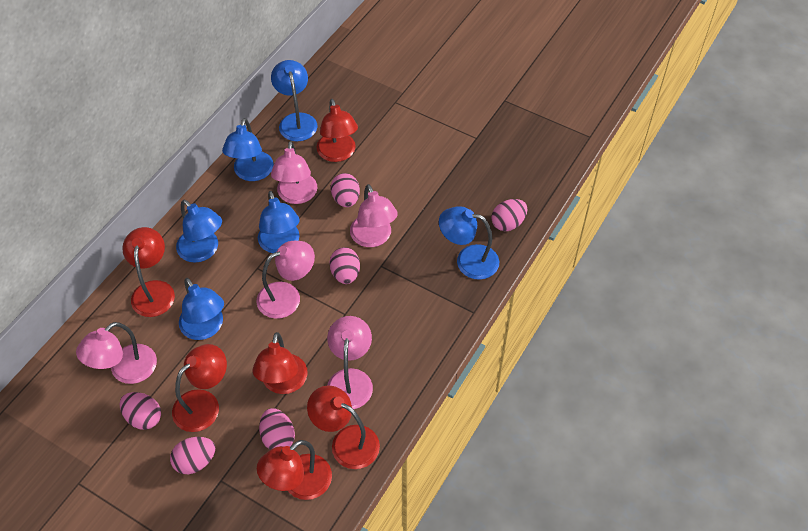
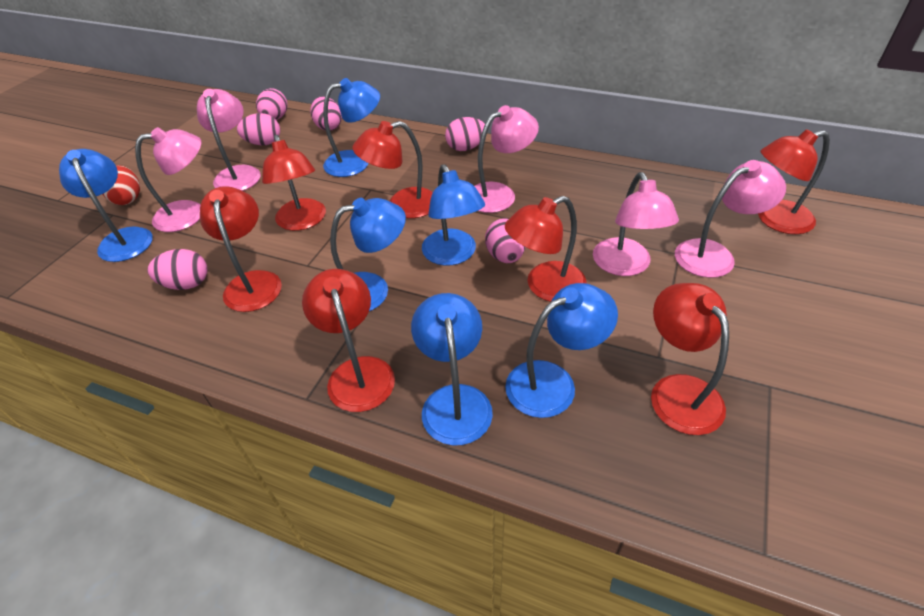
red egg: 0 -> 1
red lamp: 6 -> 7

